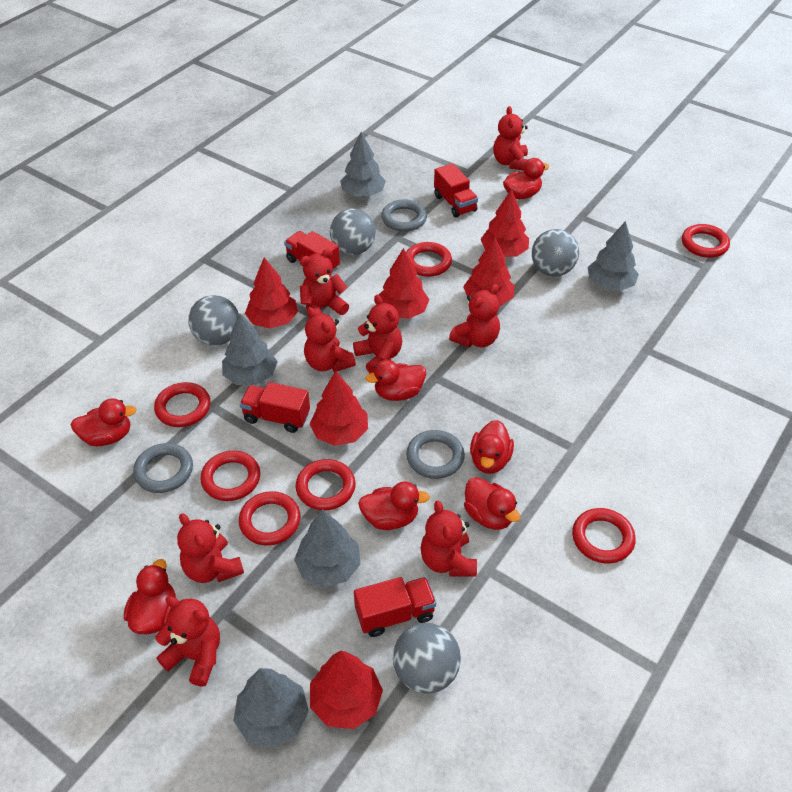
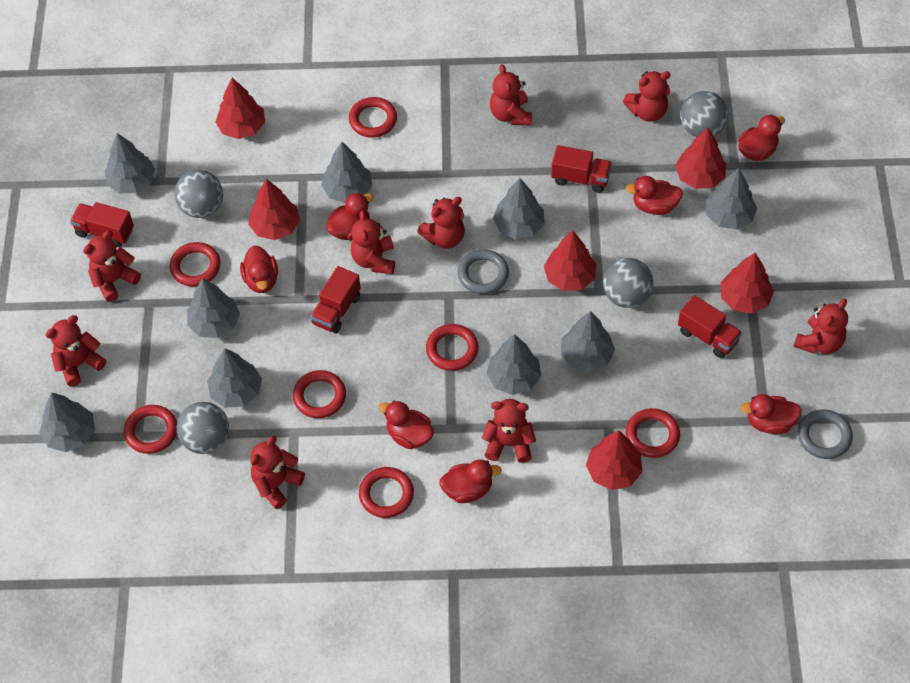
grey ring: 3 -> 2
grey tree: 5 -> 9
red teddy bear: 8 -> 9

